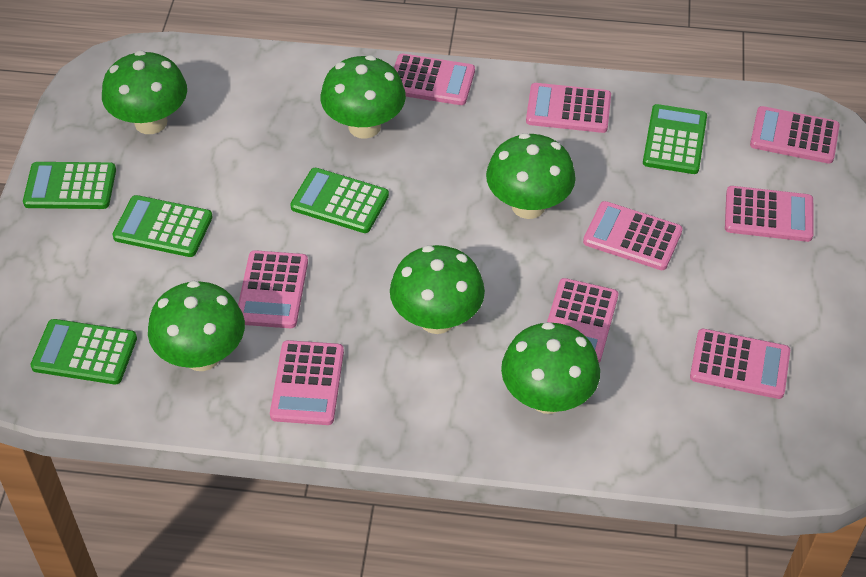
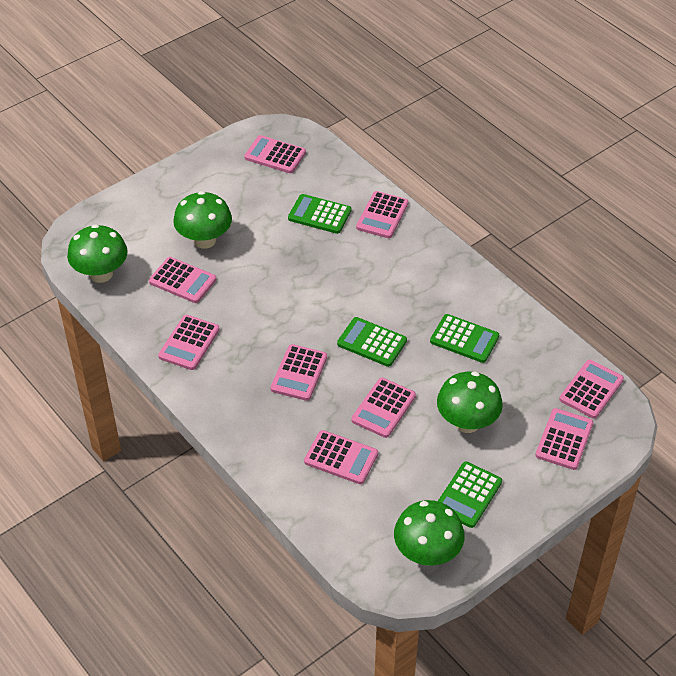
green calculator: 5 -> 4
green mushroom: 6 -> 4

